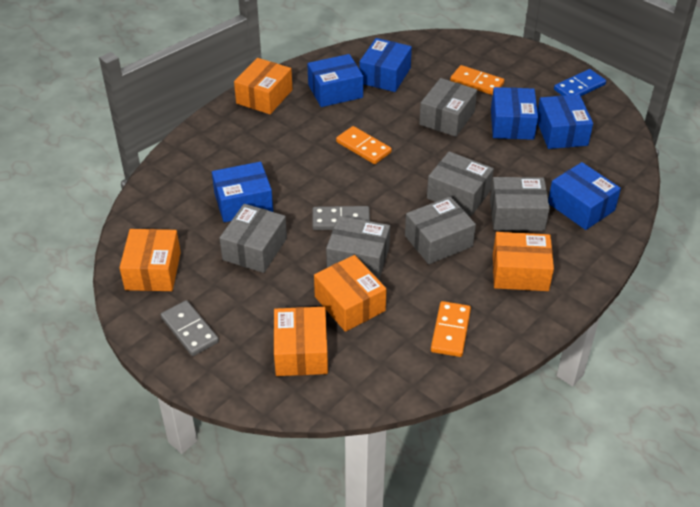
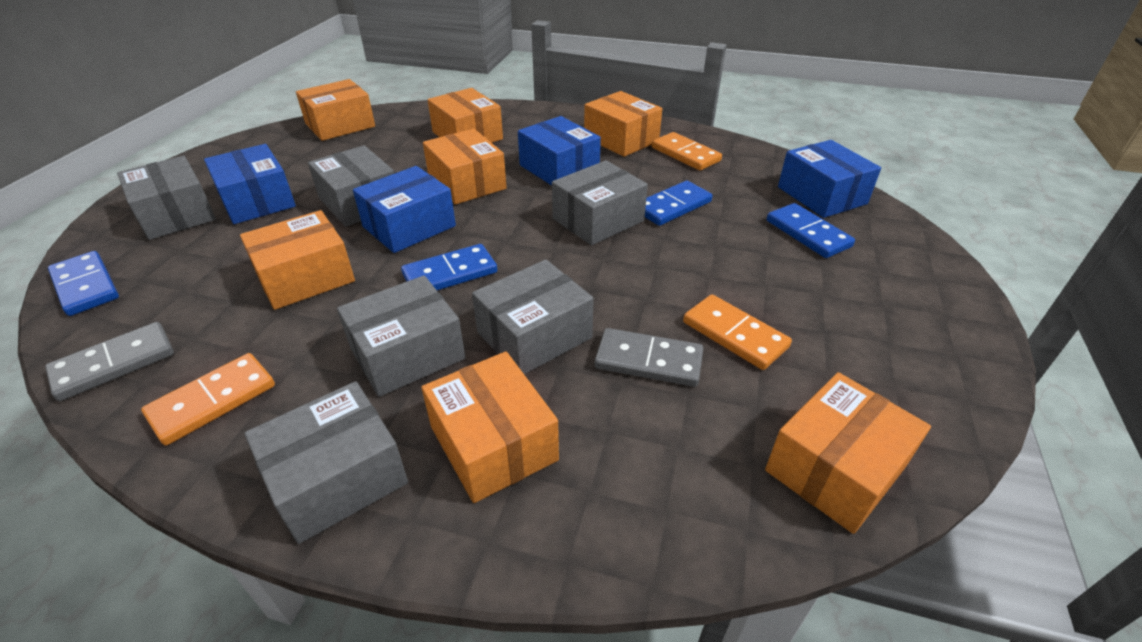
blue box: 6 -> 4
blue domino: 1 -> 4
orange box: 5 -> 7

